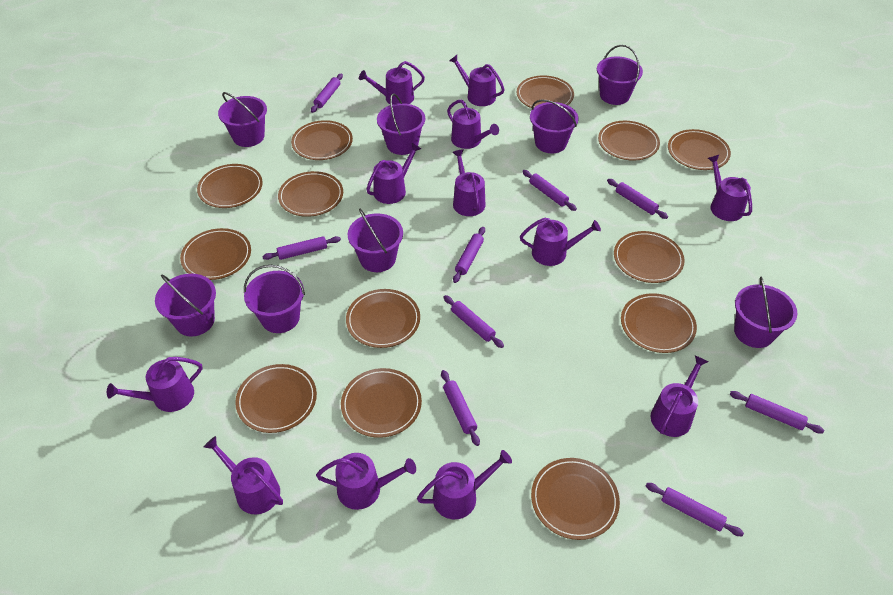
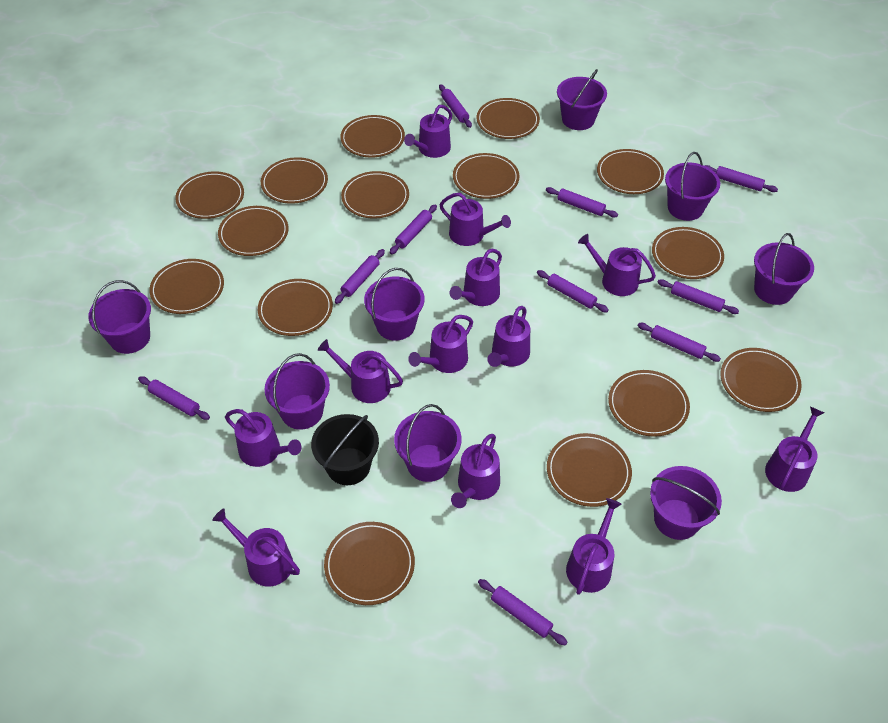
black bucket: 0 -> 1
brown plate: 13 -> 15
purple rolling pin: 9 -> 10

